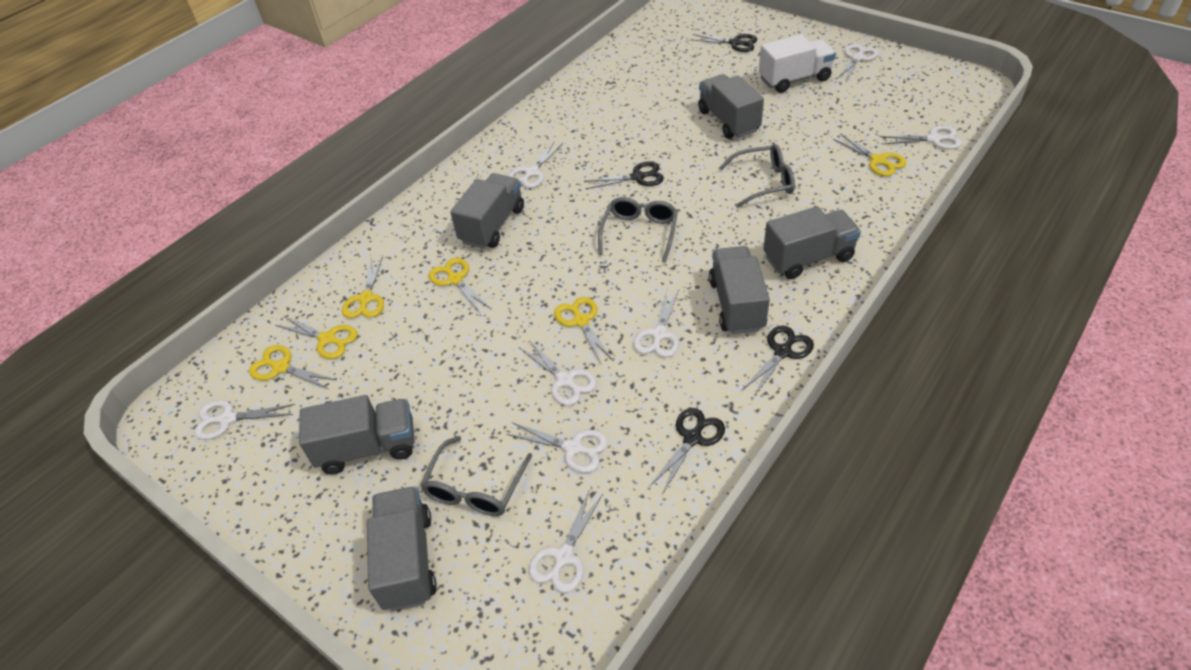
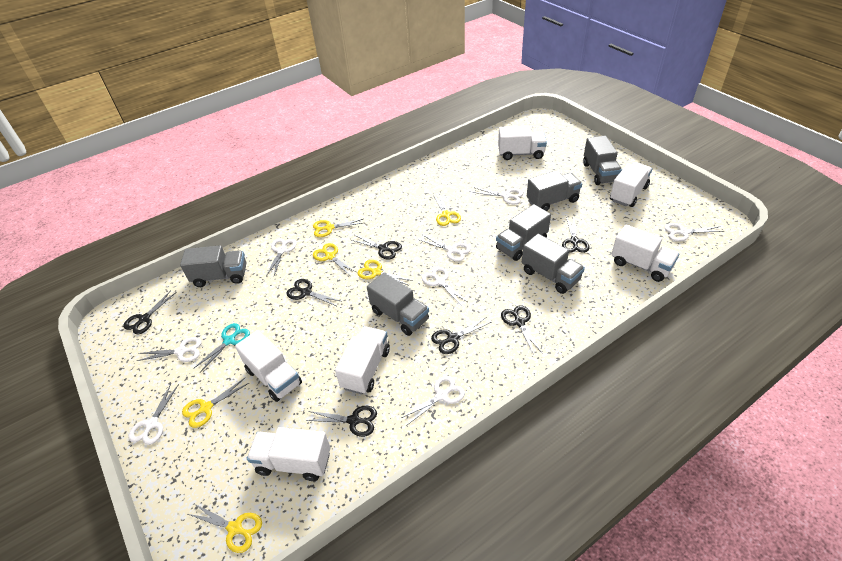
black scissors: 4 -> 7
grey glasses: 3 -> 0
turquoise scissors: 0 -> 1
white truck: 1 -> 6

